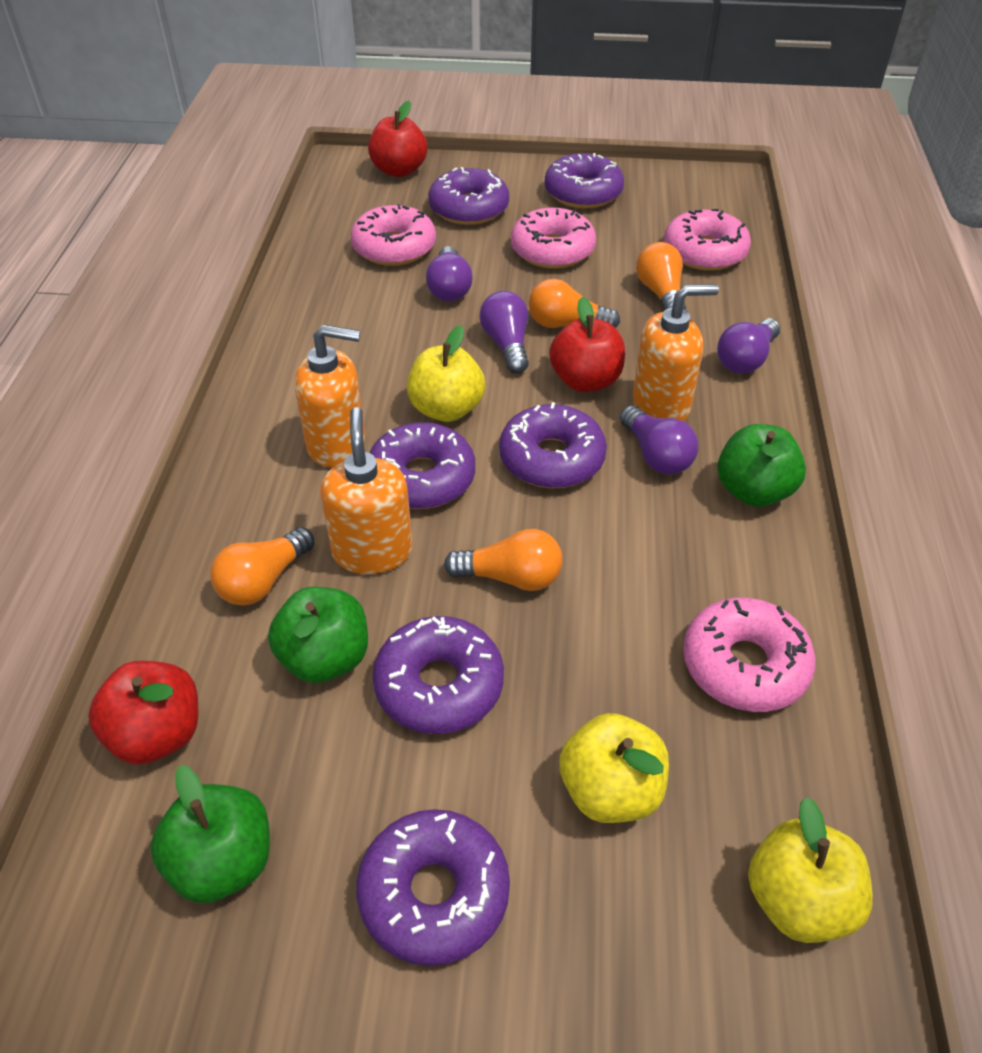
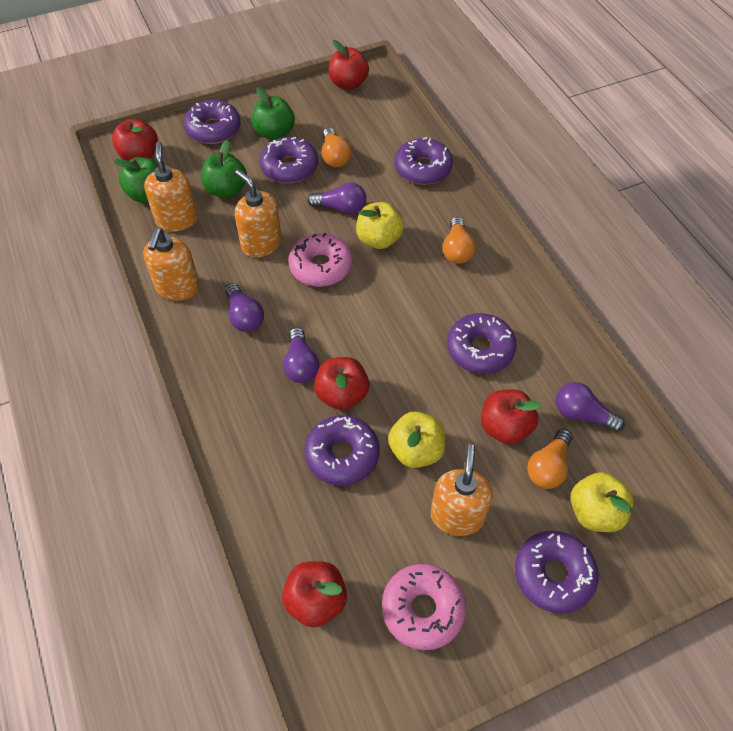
orange light bulb: 4 -> 3
orange soap dispenser: 3 -> 4
pink donut: 4 -> 2
red apple: 3 -> 5

